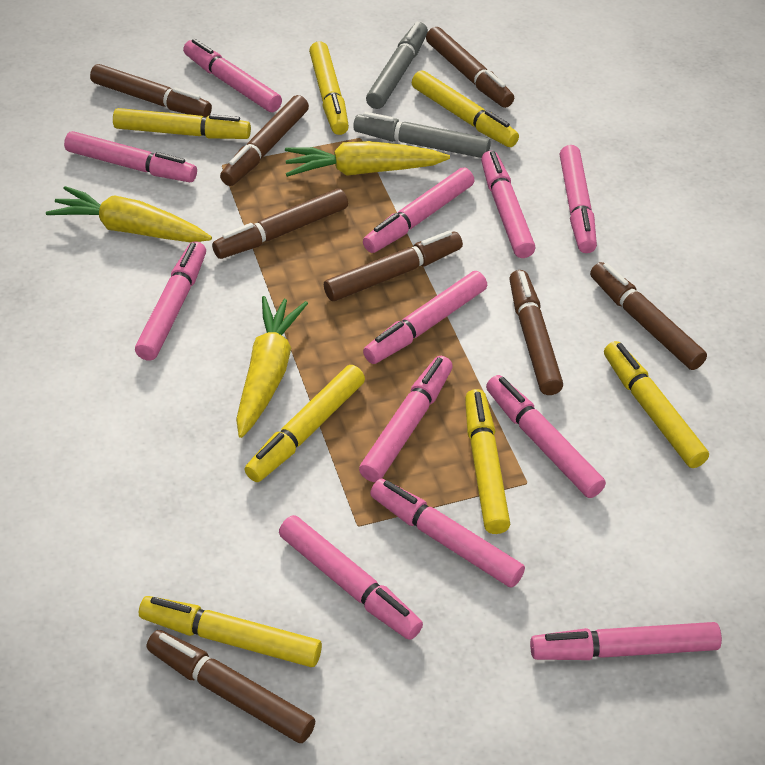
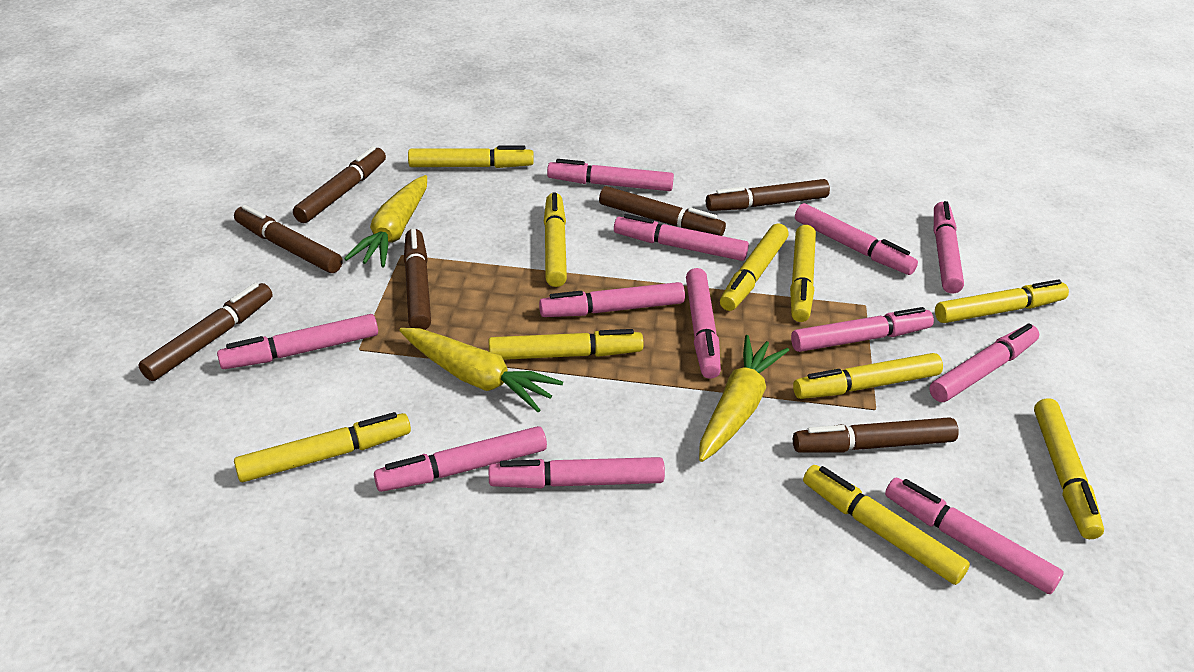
brown marker: 8 -> 7
grey marker: 2 -> 0
yellow marker: 7 -> 10

